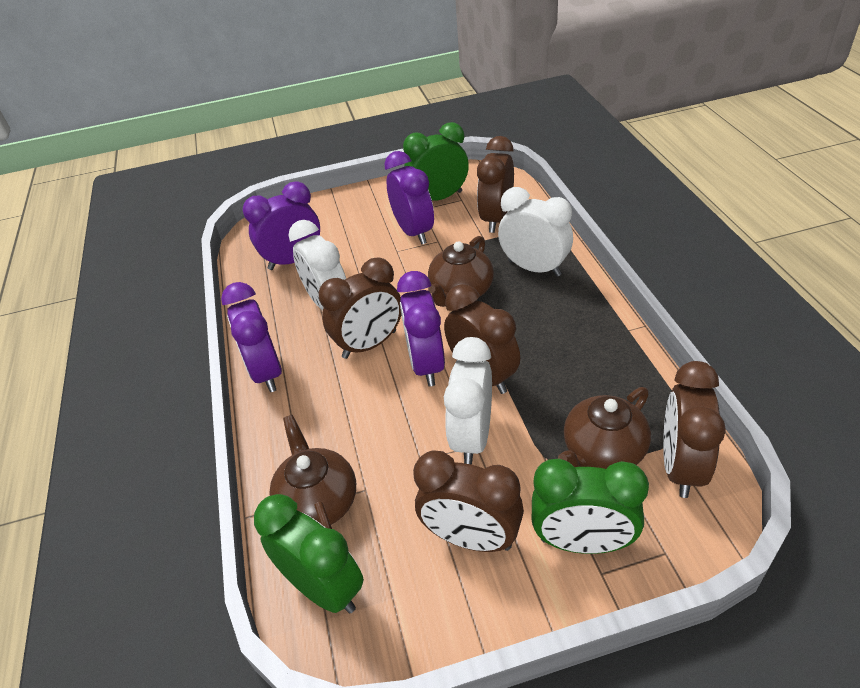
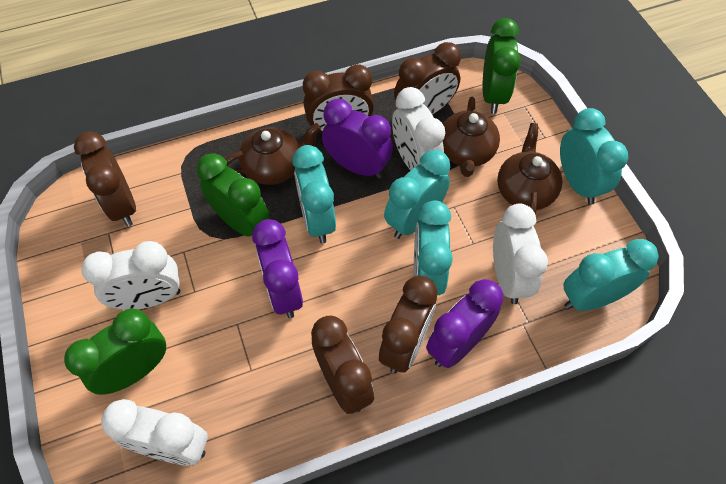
purple clock: 4 -> 3
turquoise clock: 0 -> 5
white clock: 3 -> 4

